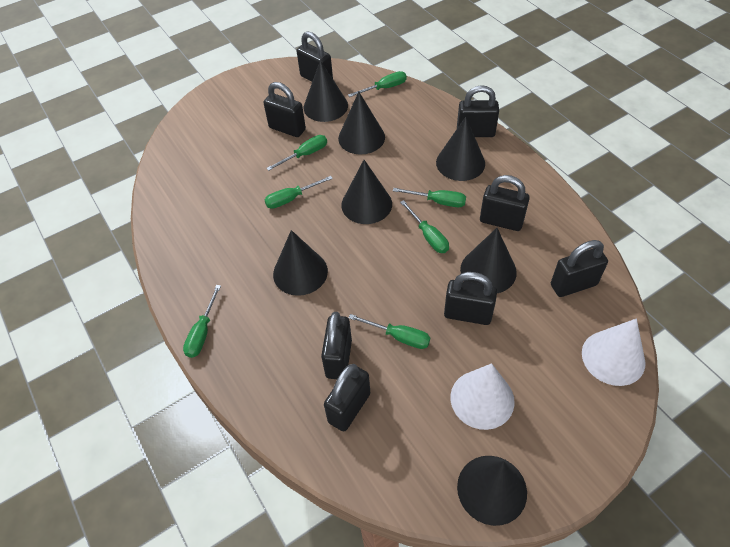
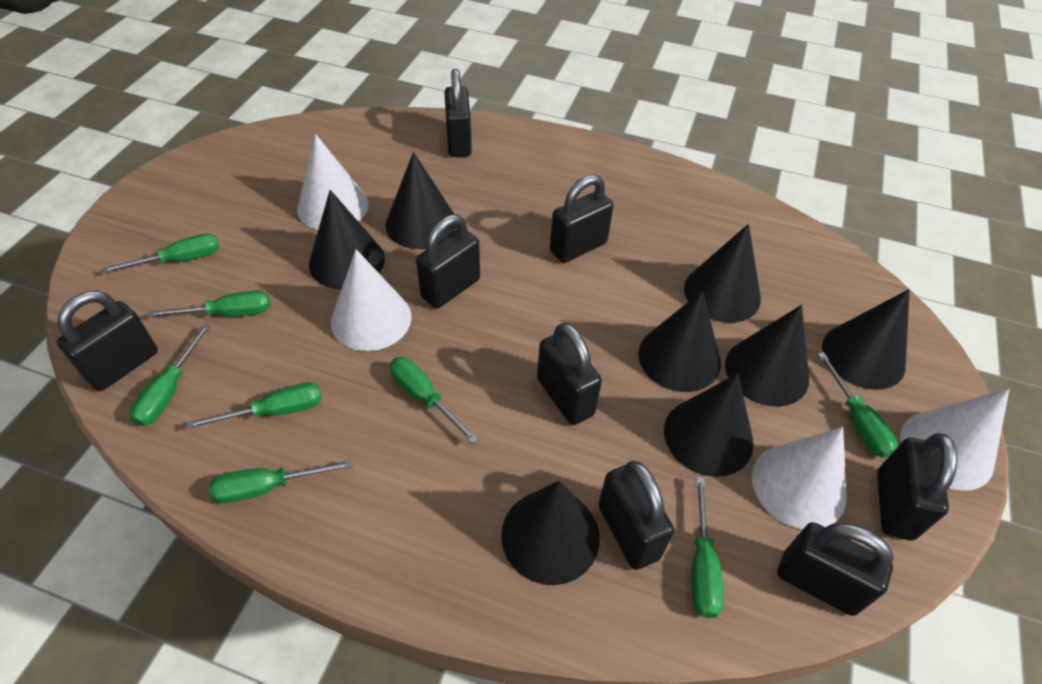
black cone: 7 -> 8
green screwdriver: 7 -> 8
white cone: 2 -> 4

